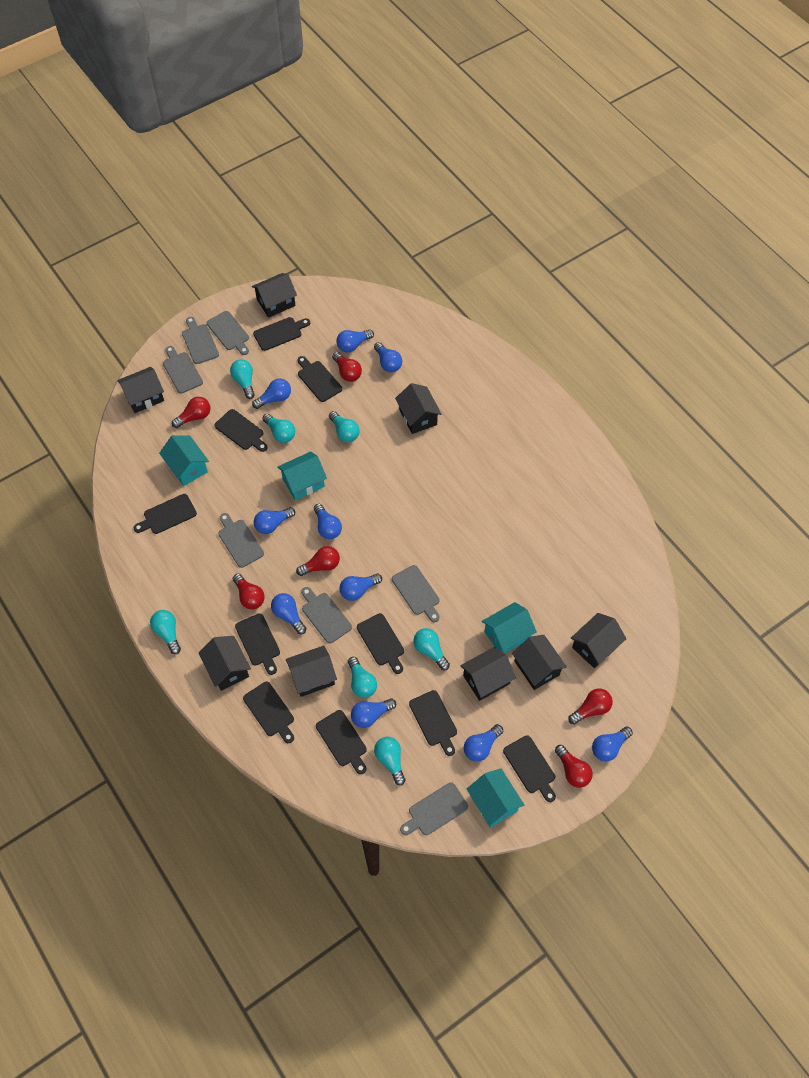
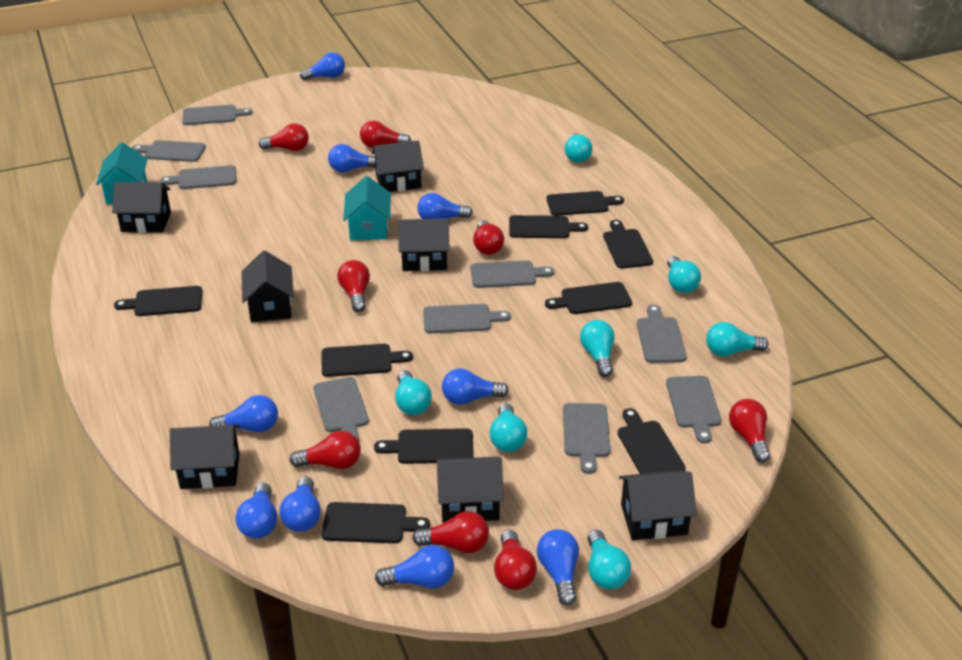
black cutting board: 10 -> 9
black house: 8 -> 7
blue light bulb: 10 -> 9
grey cutting board: 7 -> 9
red light bulb: 6 -> 8
turquoise house: 4 -> 2

